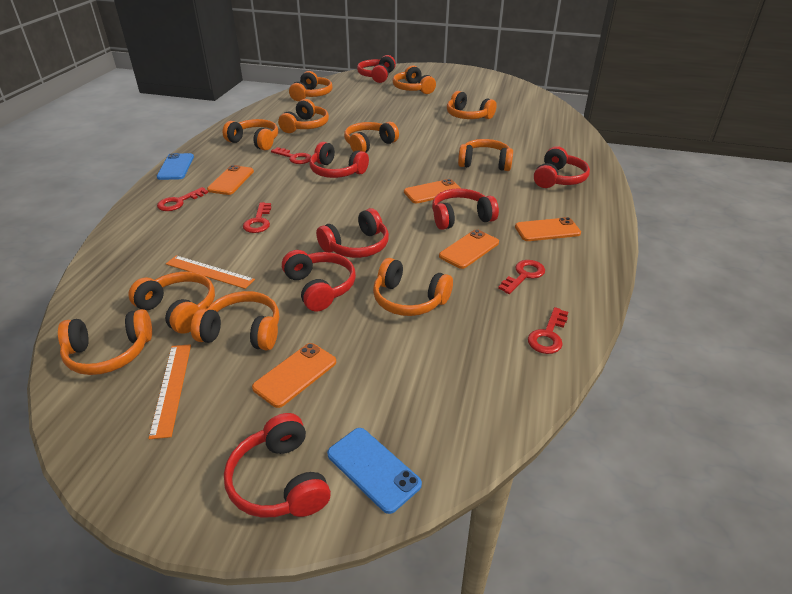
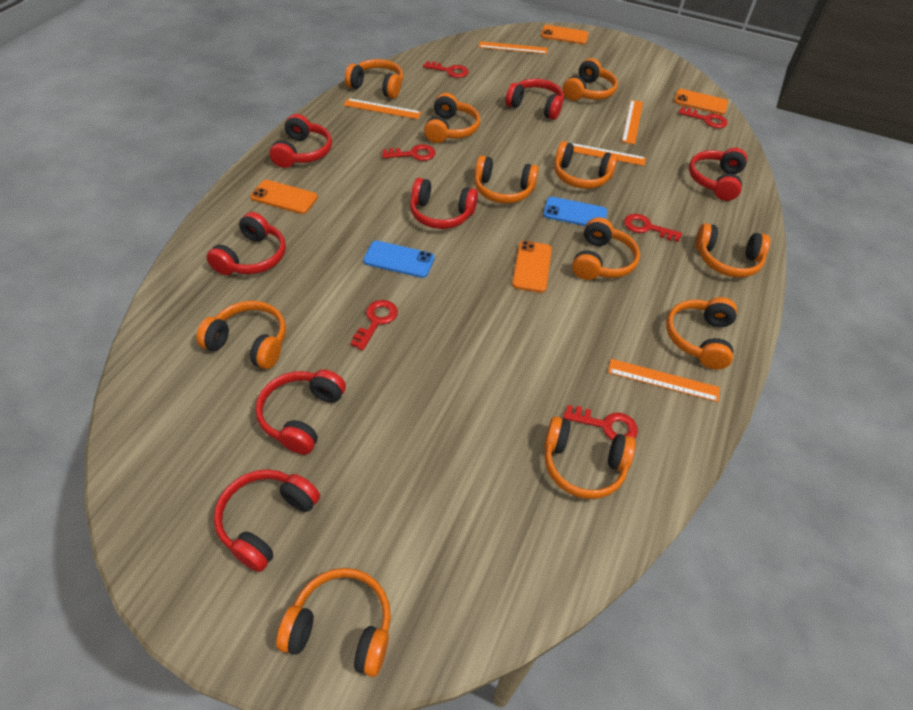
orange phone: 5 -> 4
orange ruler: 2 -> 5
red key: 5 -> 6

